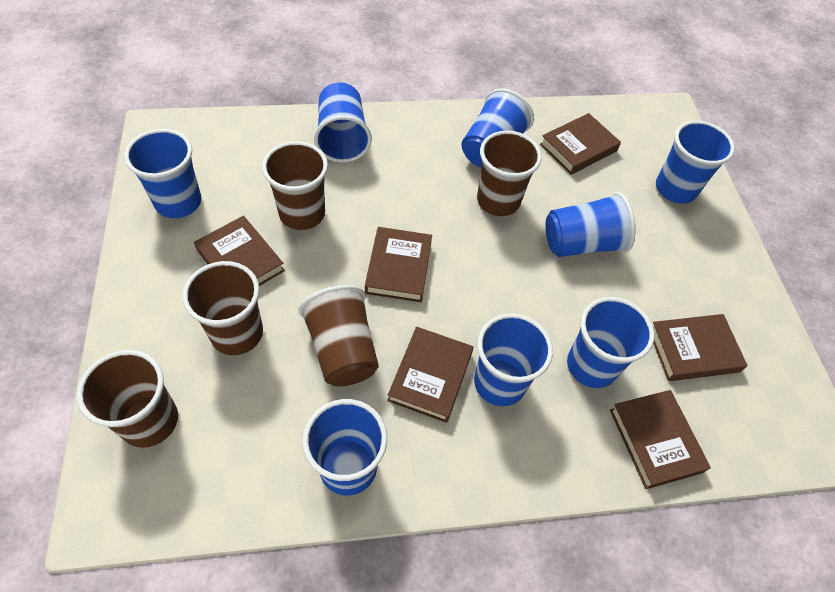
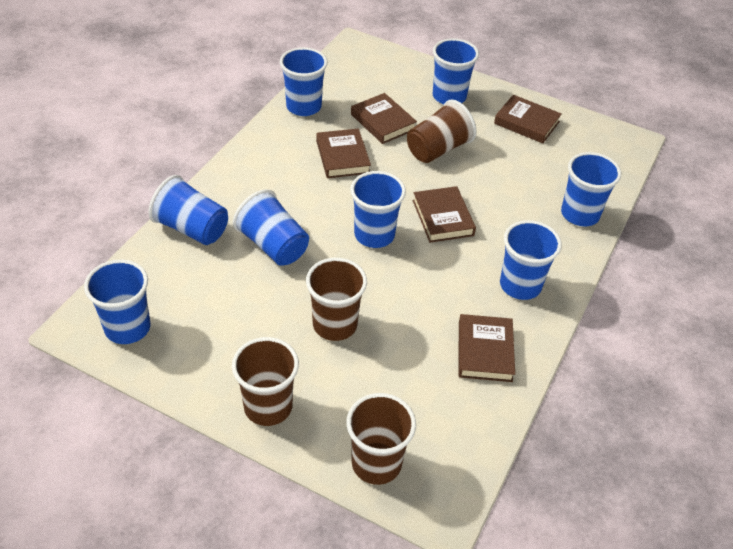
brown book: 6 -> 5
brown cup: 5 -> 4

